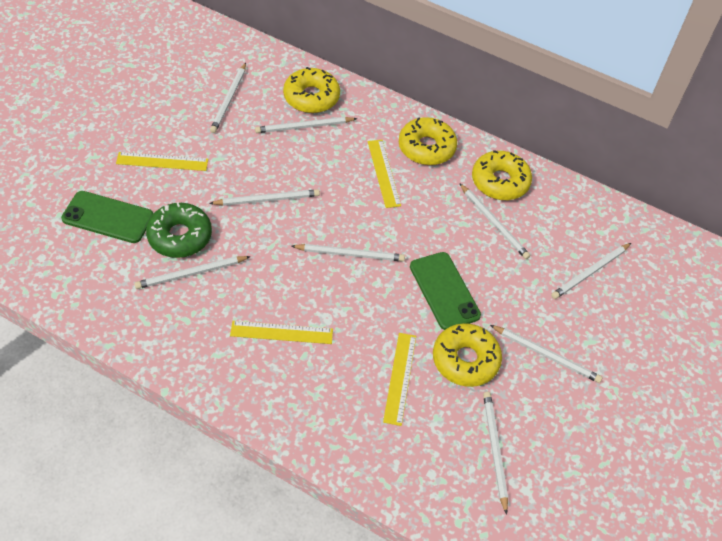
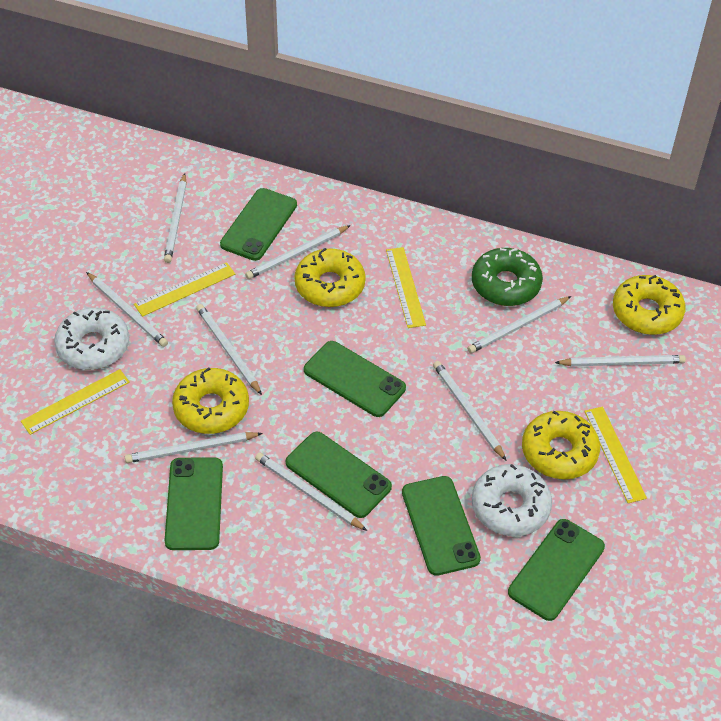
green phone: 2 -> 6
white donut: 0 -> 2

